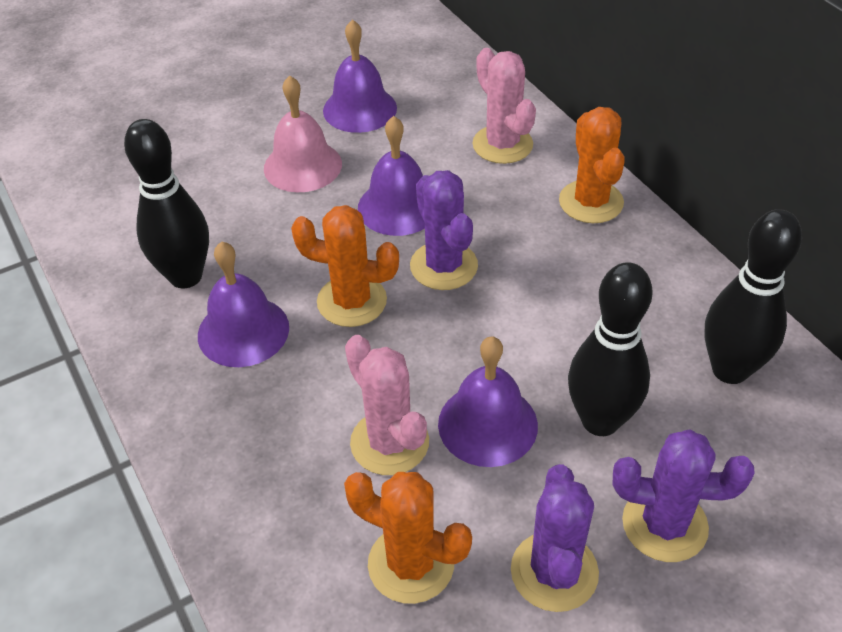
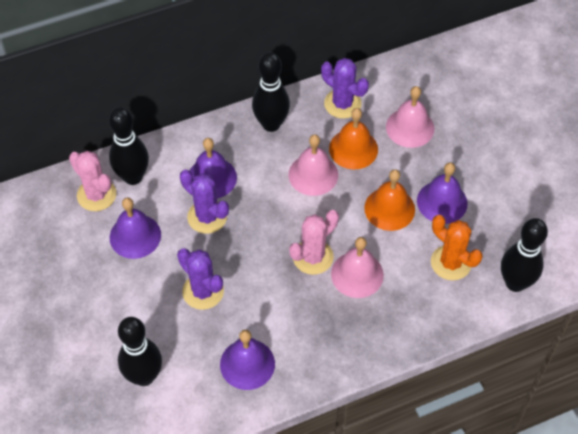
black bowling pin: 3 -> 4
orange bell: 0 -> 2
orange cactus: 3 -> 1
pink bell: 1 -> 3

